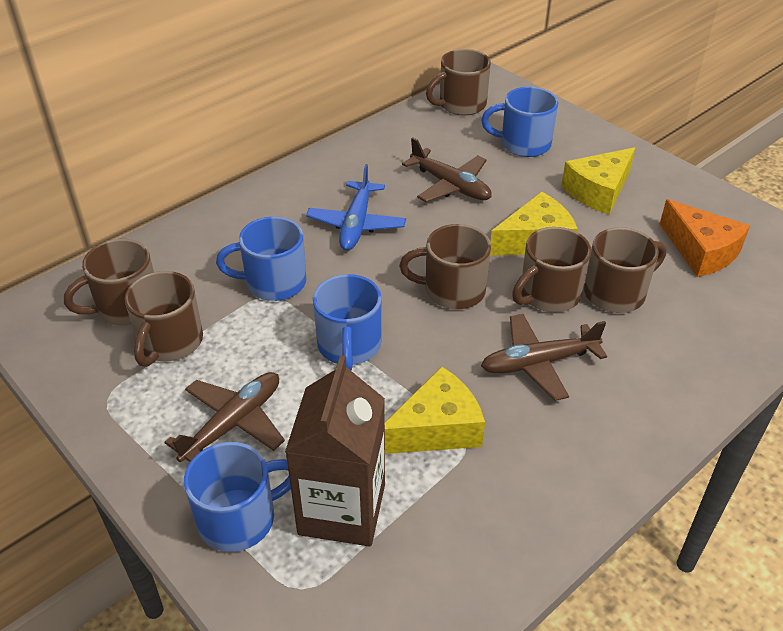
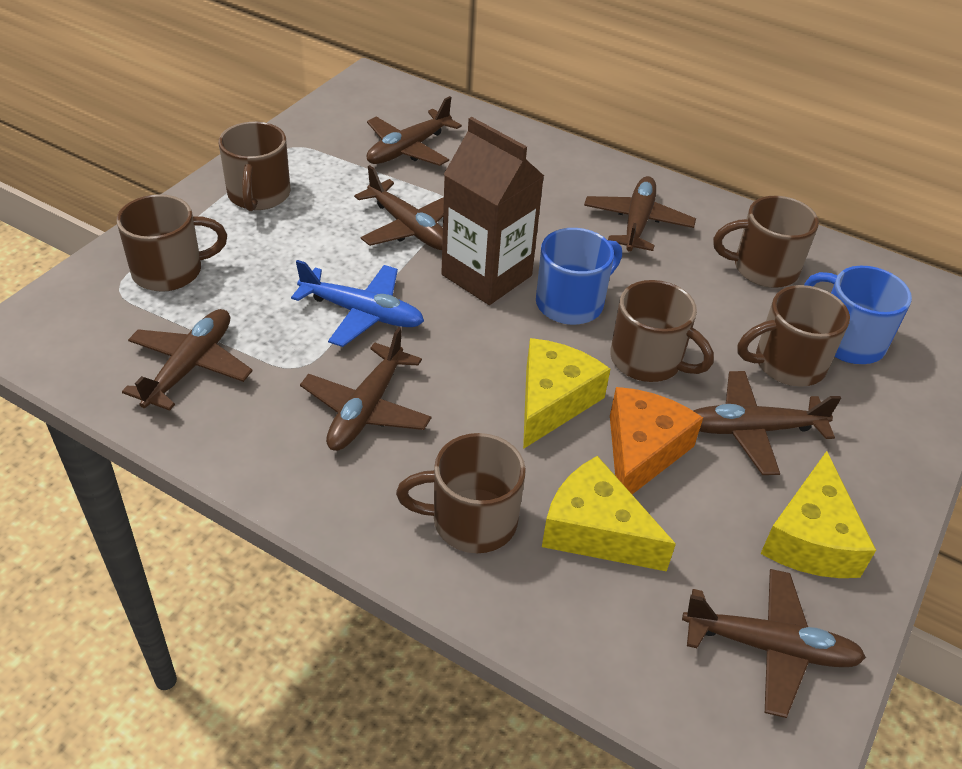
blue mug: 4 -> 2
brown plane: 3 -> 7

